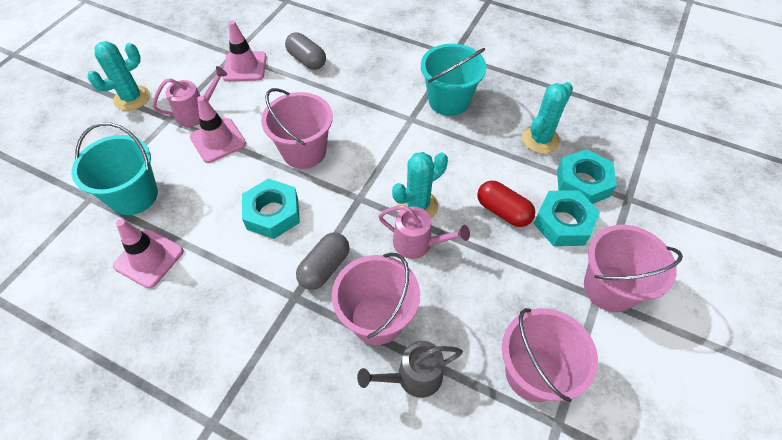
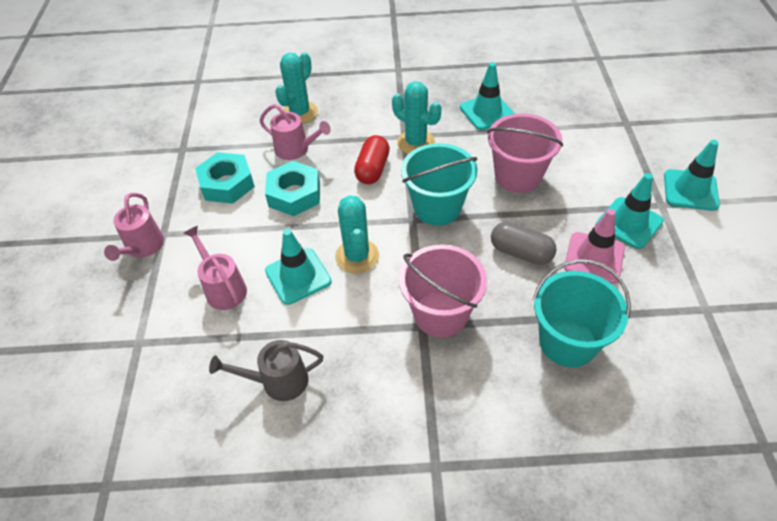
grey capsule: 2 -> 1
pink bucket: 4 -> 2
pink traffic cone: 3 -> 1
pink watering can: 2 -> 3
turquoise nut: 3 -> 2
turquoise traffic cone: 0 -> 4

